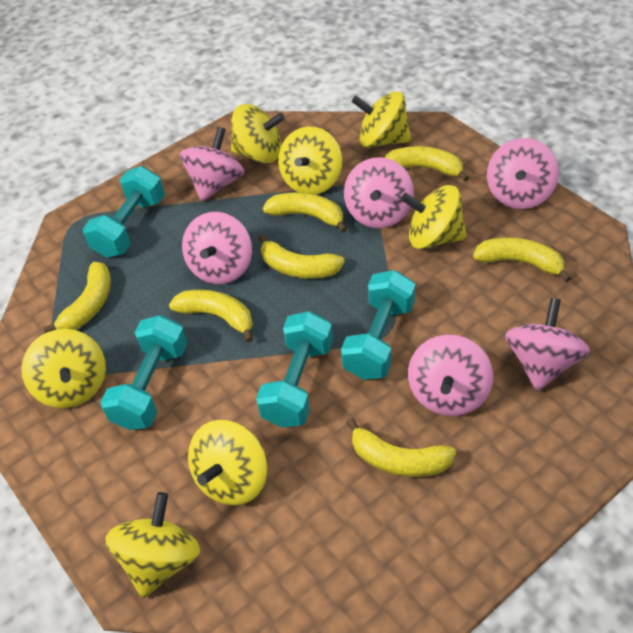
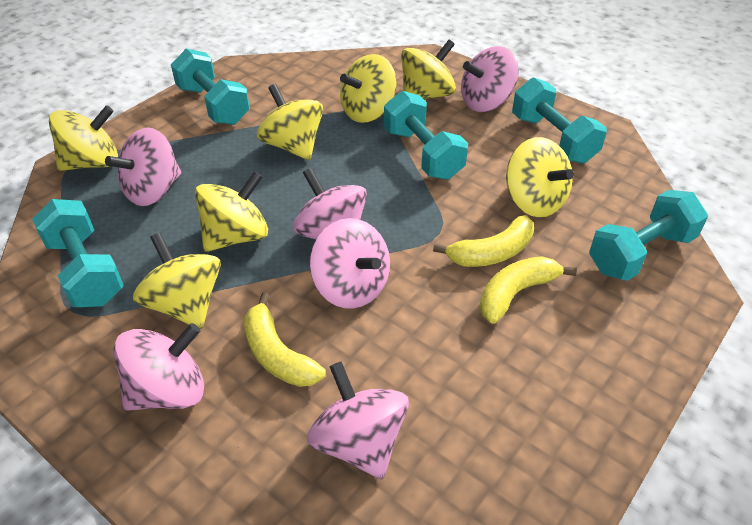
turquoise dumbbell: 4 -> 5
yellow banana: 7 -> 3

